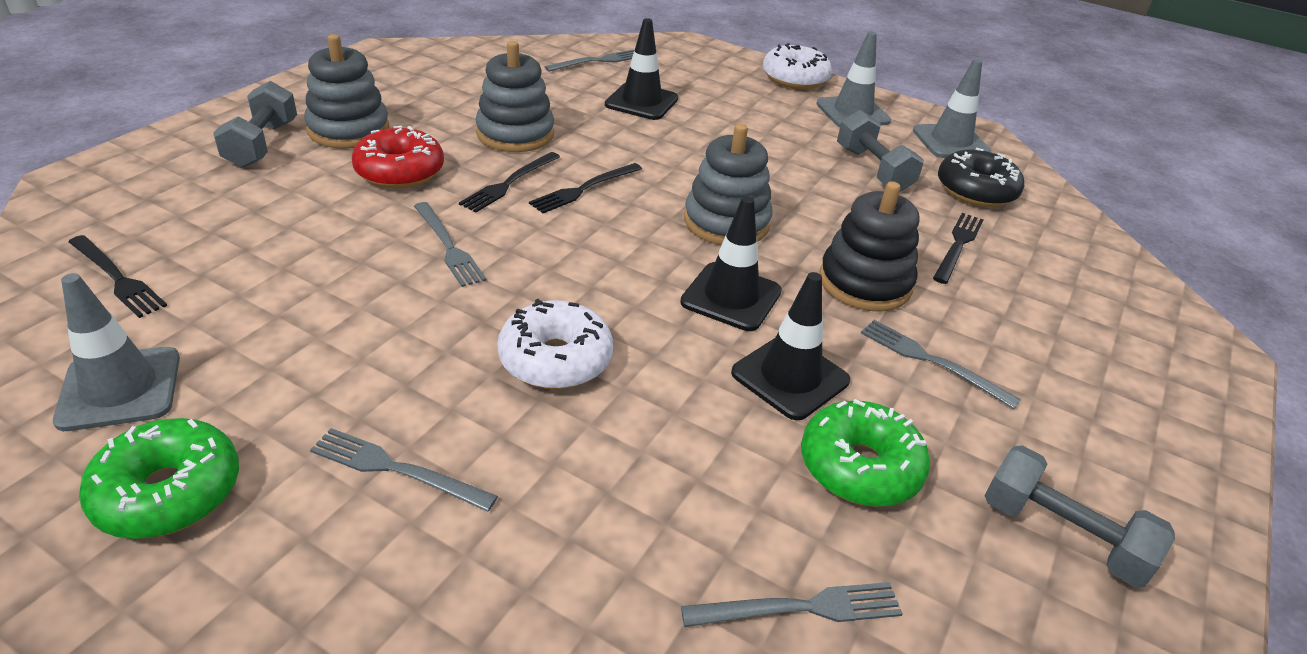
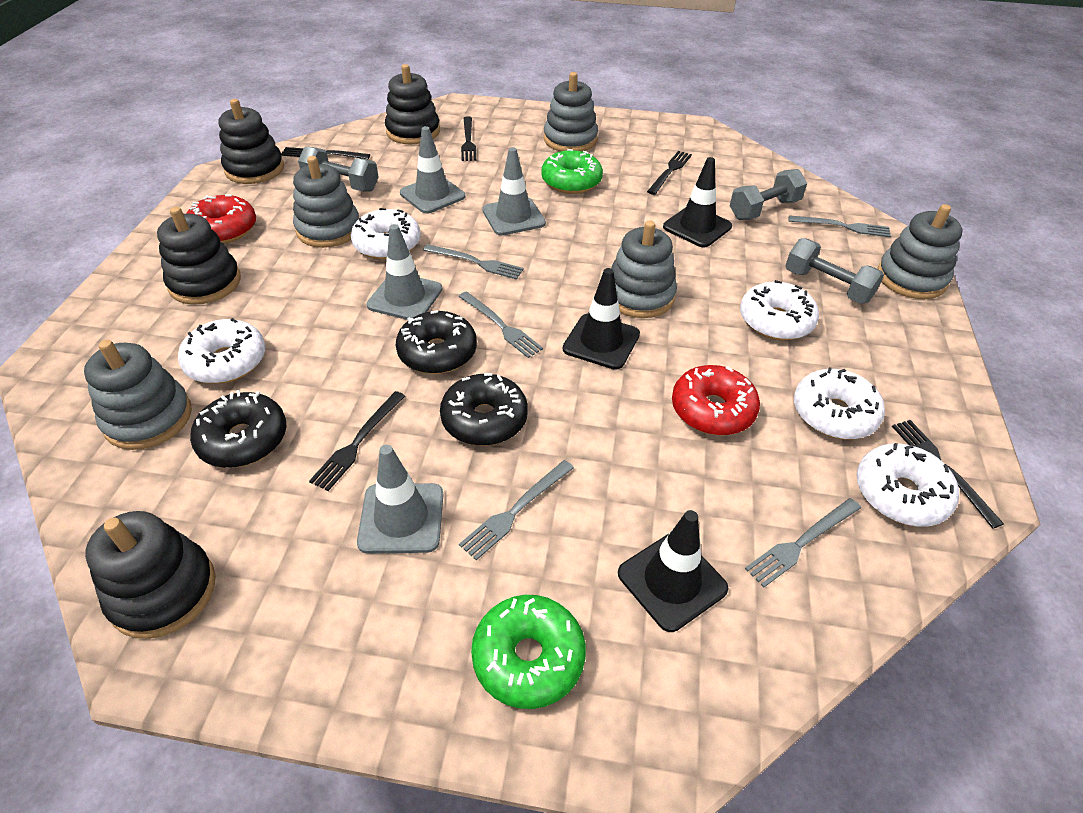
black donut: 1 -> 3
black fork: 4 -> 5
black stacking toy: 1 -> 4
grey stacking toy: 3 -> 5
grey traffic cone: 3 -> 4
red donut: 1 -> 2
white donut: 2 -> 5

